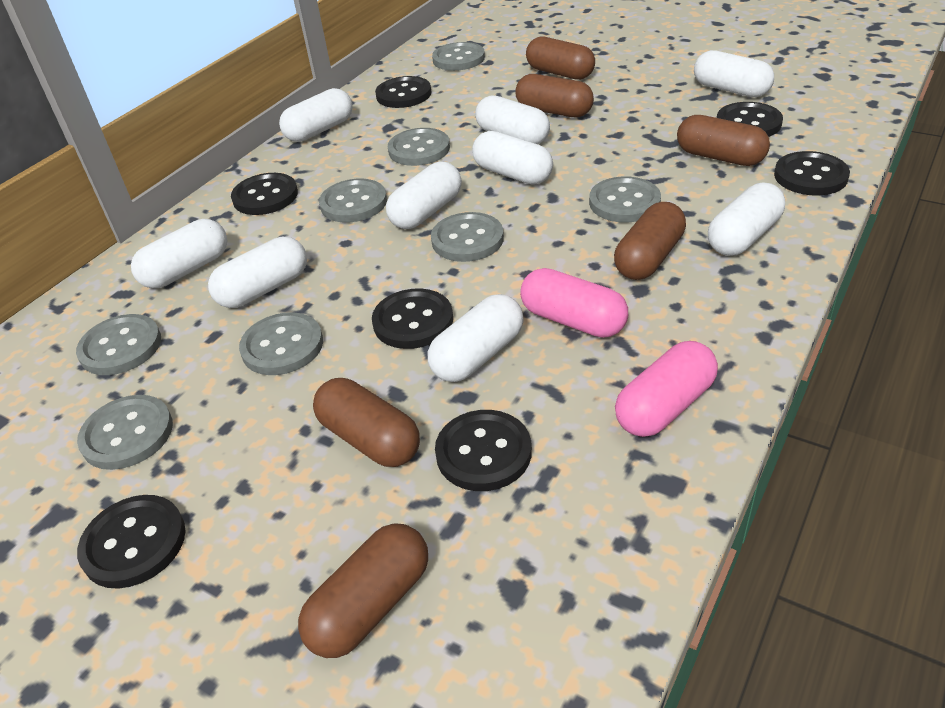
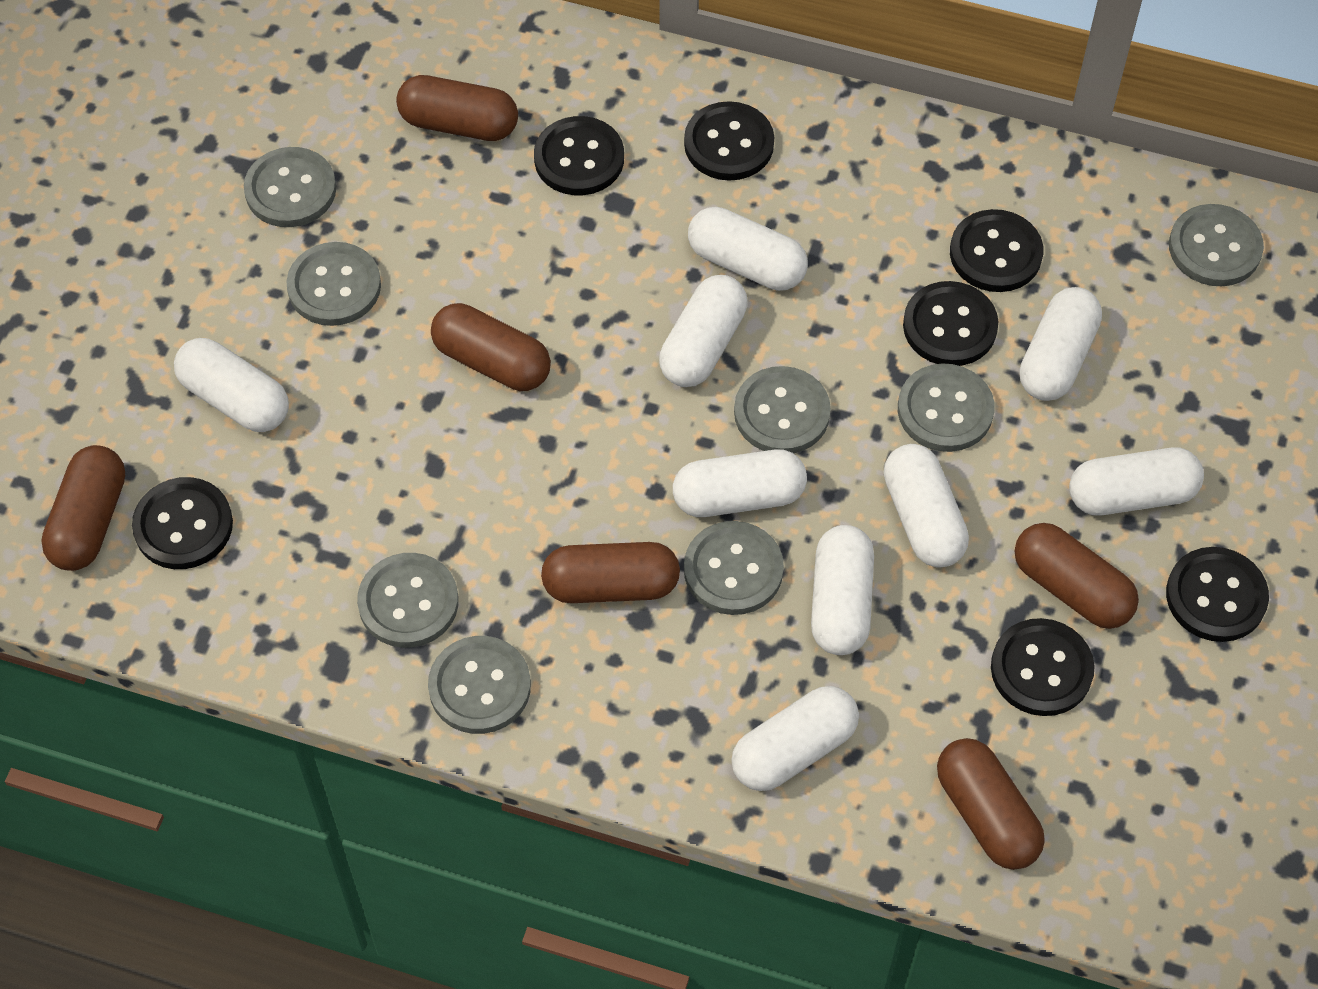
pink capsule: 2 -> 0

